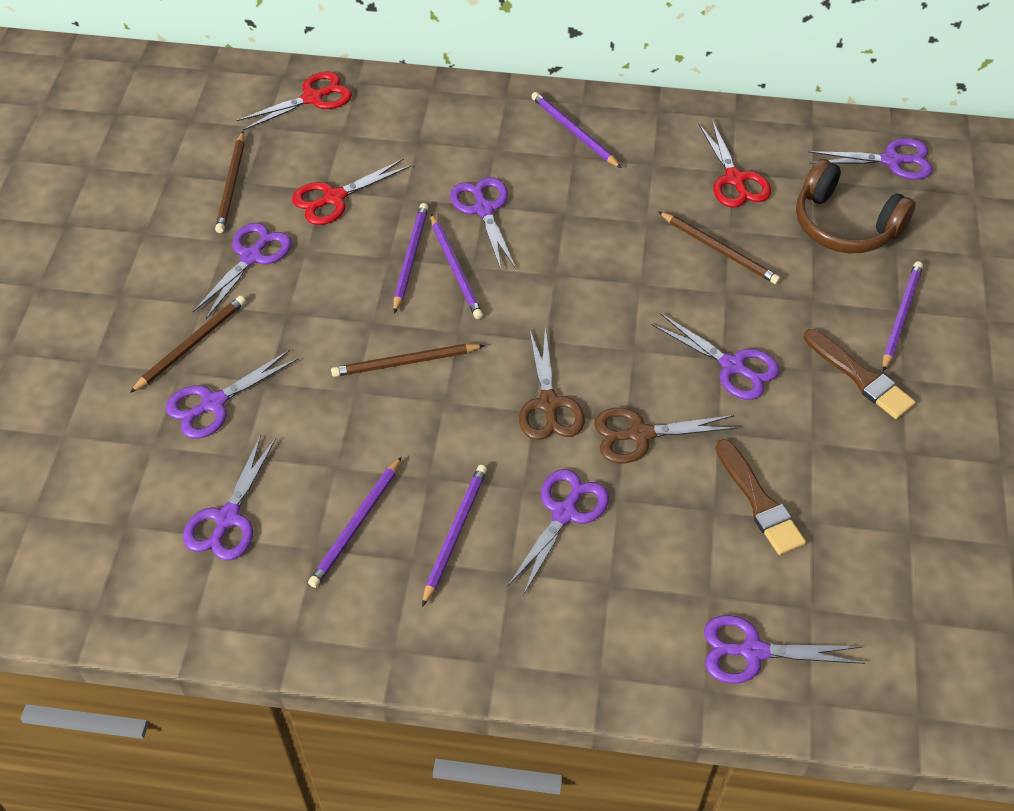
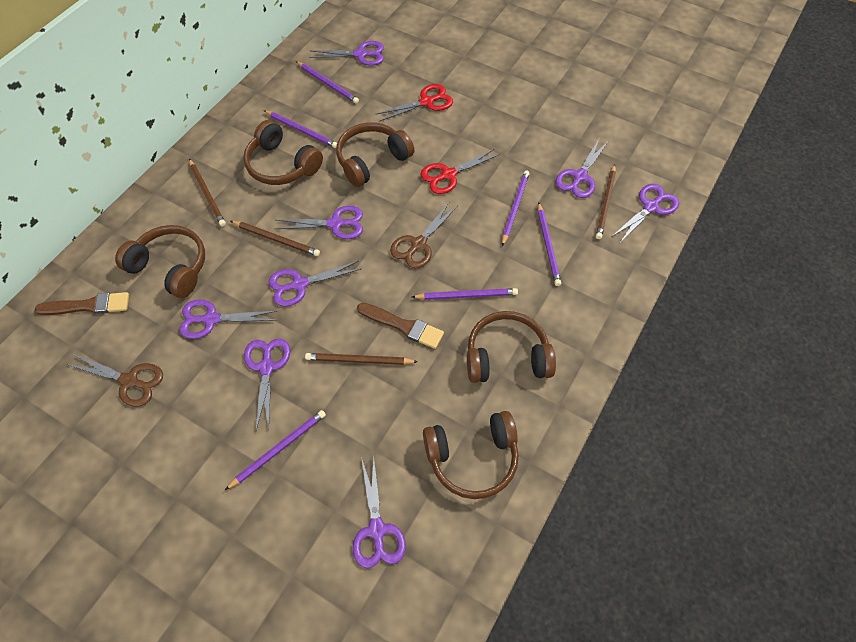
brown headphones: 1 -> 5
red scissors: 3 -> 2

